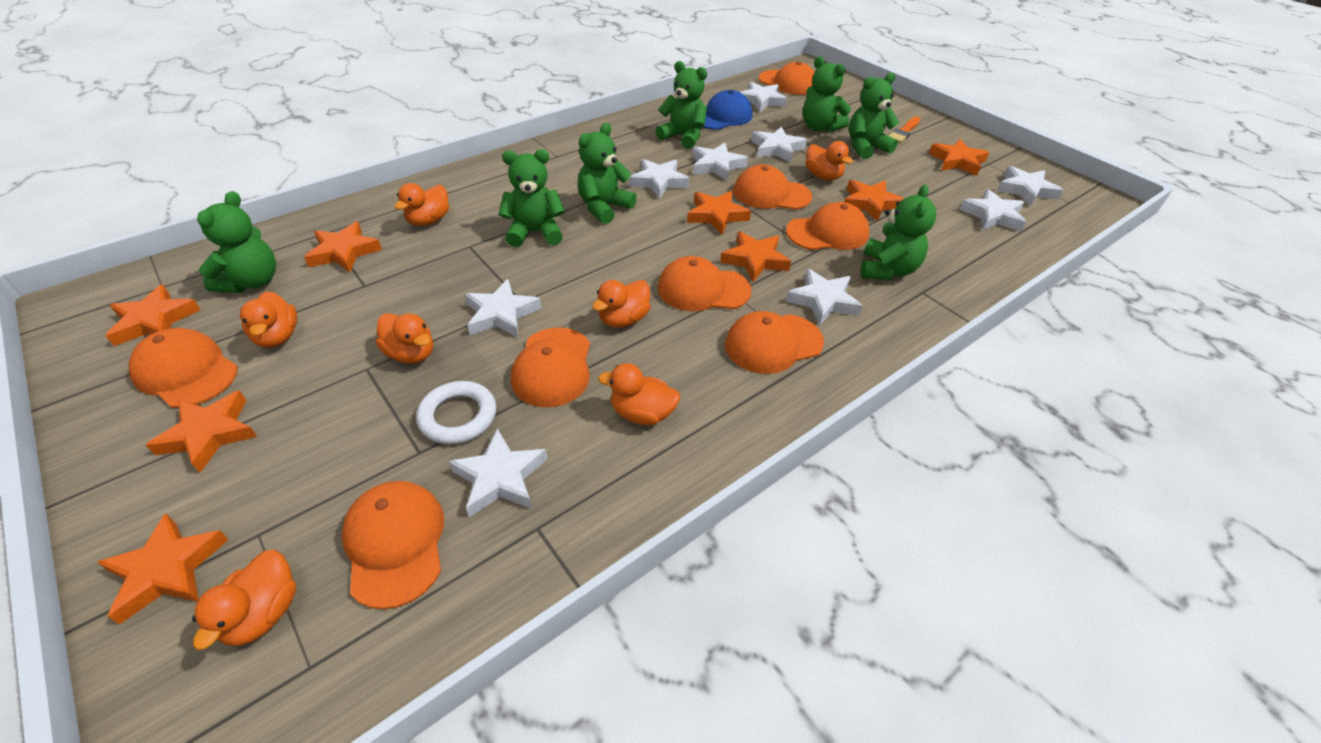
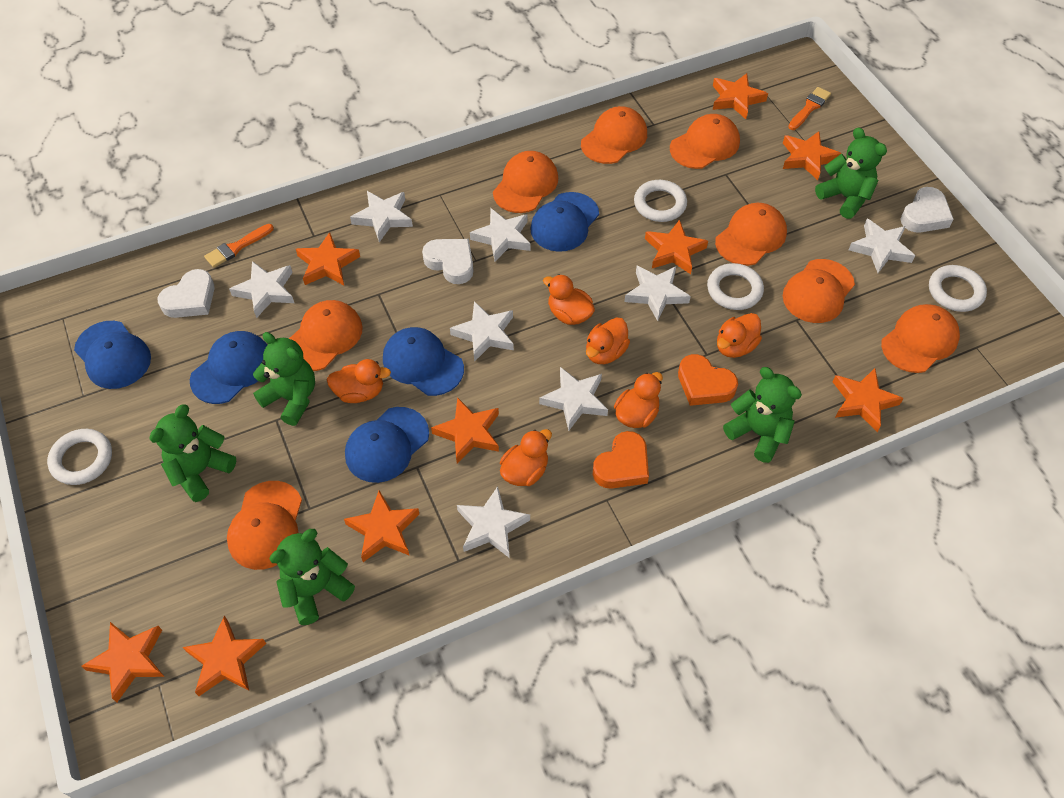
blue cap: 1 -> 5
green teddy bear: 7 -> 5
orange brush: 1 -> 2
orange duck: 7 -> 6
orange heart: 0 -> 2
orange star: 8 -> 9
white heart: 0 -> 3
white ring: 1 -> 4
white star: 9 -> 8

